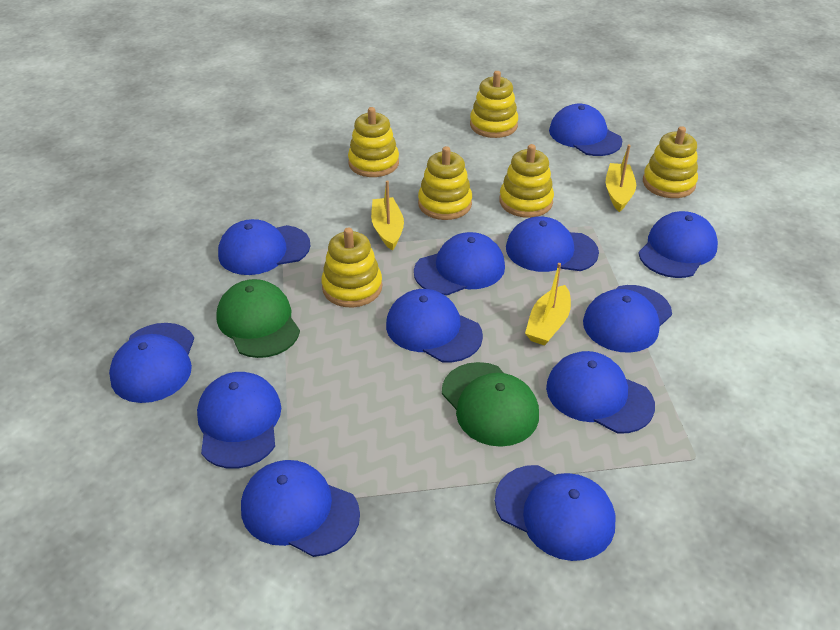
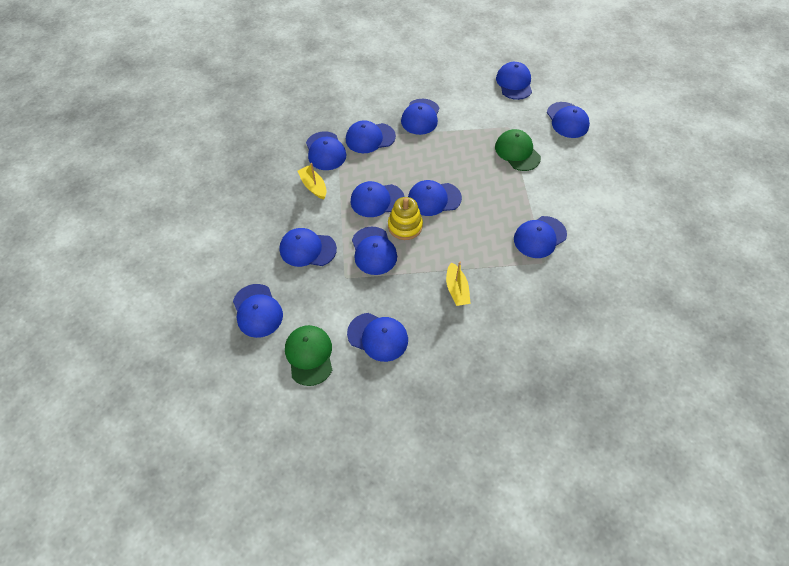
yellow boat: 3 -> 2
yellow stacking toy: 6 -> 1

